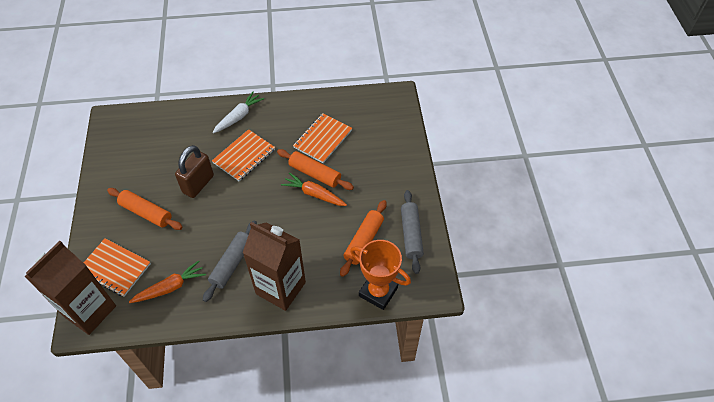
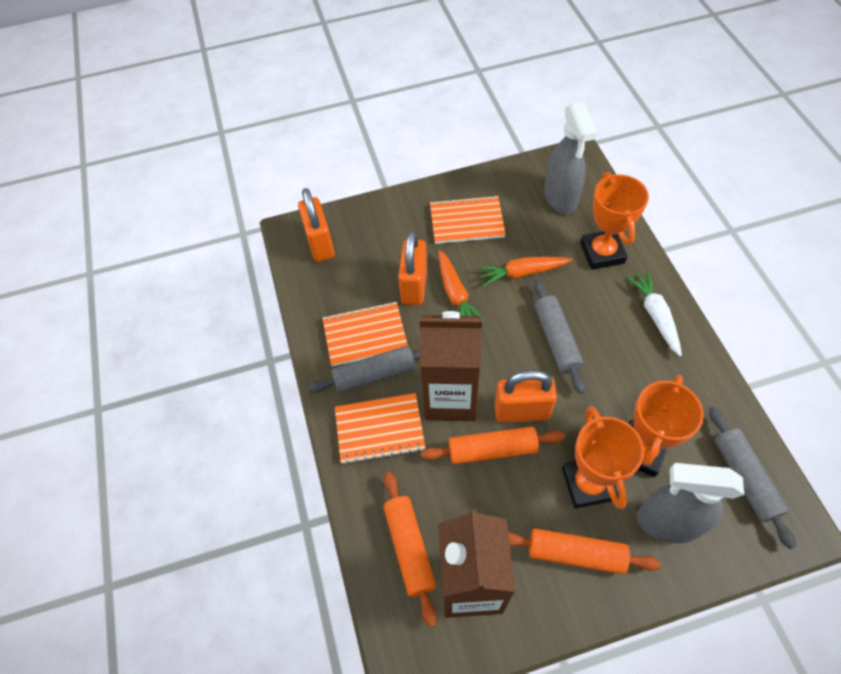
brown padlock: 1 -> 0
grey rolling pin: 2 -> 3
grey spray bottle: 0 -> 2
orange padlock: 0 -> 3
orange trophy: 1 -> 3

